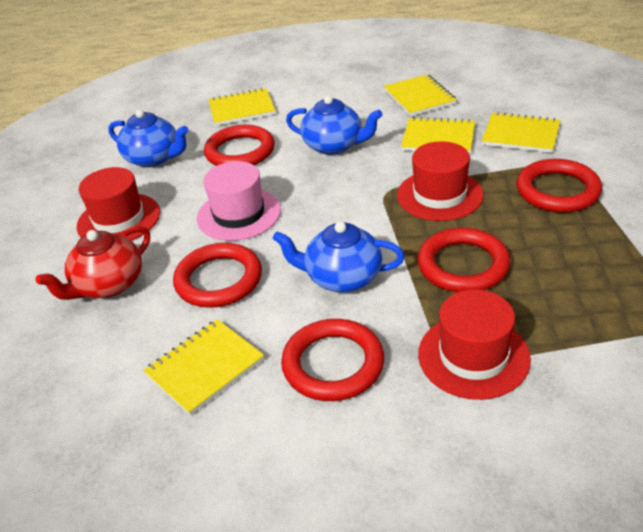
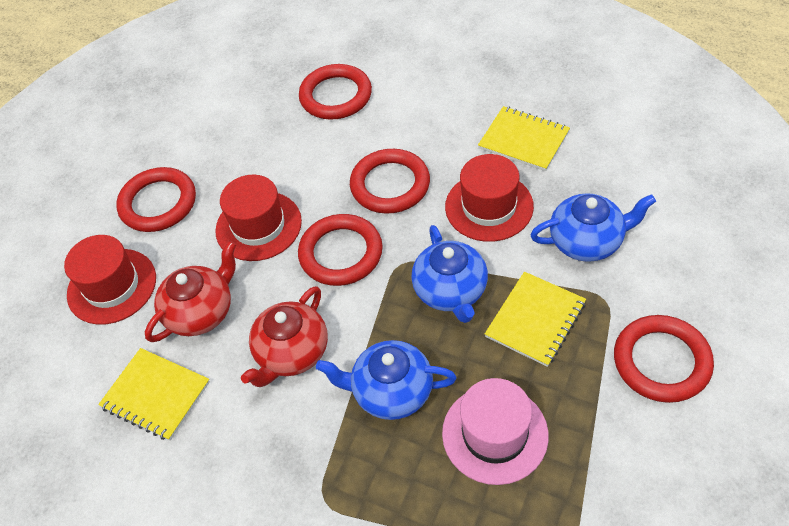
red teapot: 1 -> 2
yellow notebook: 5 -> 3

